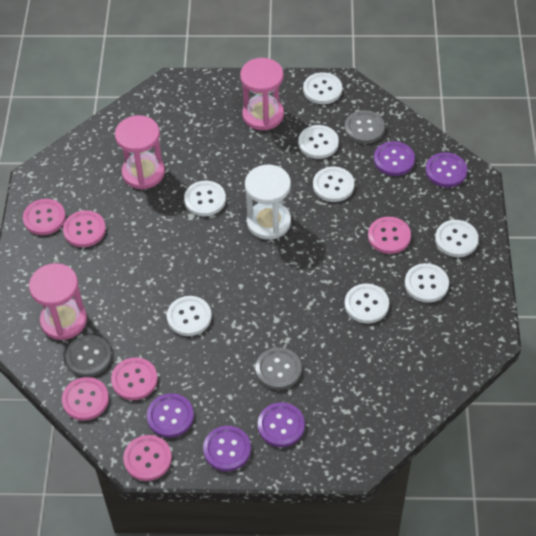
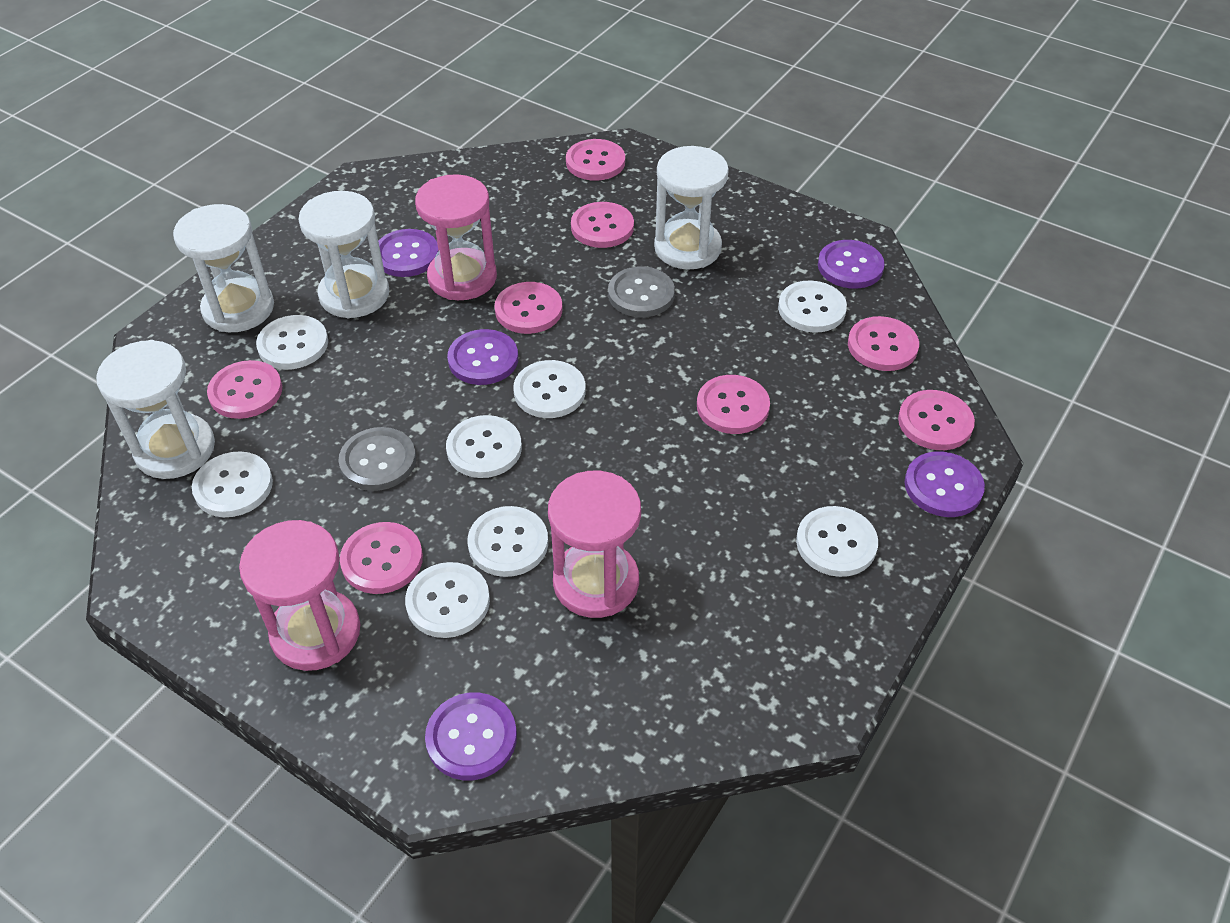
grey button: 3 -> 2
pink button: 6 -> 8
white hourglass: 1 -> 4

